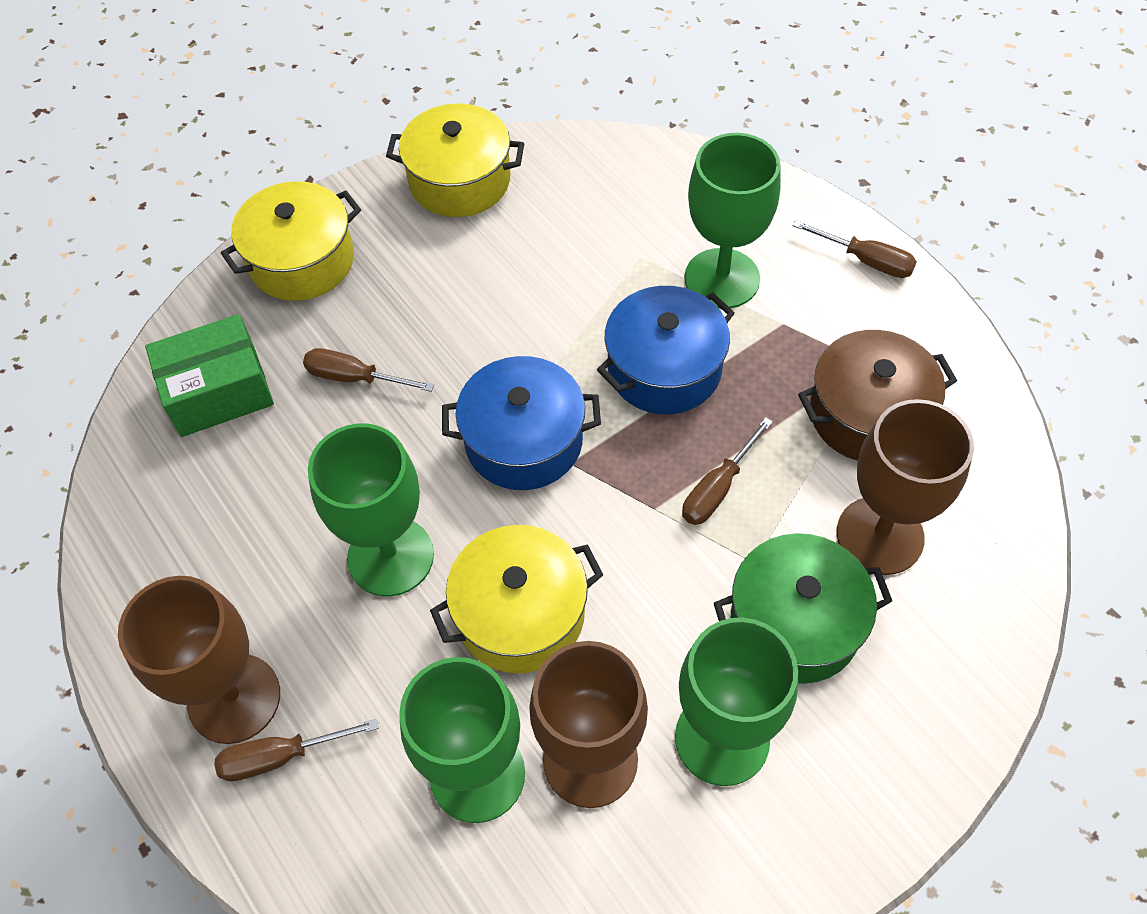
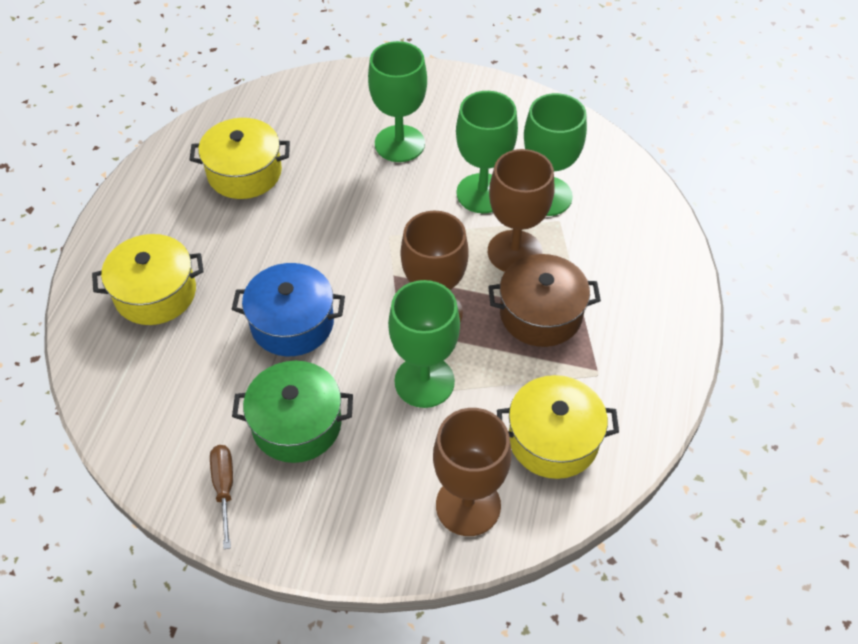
blue pot: 2 -> 1
brown screwdriver: 4 -> 1
green box: 1 -> 0

